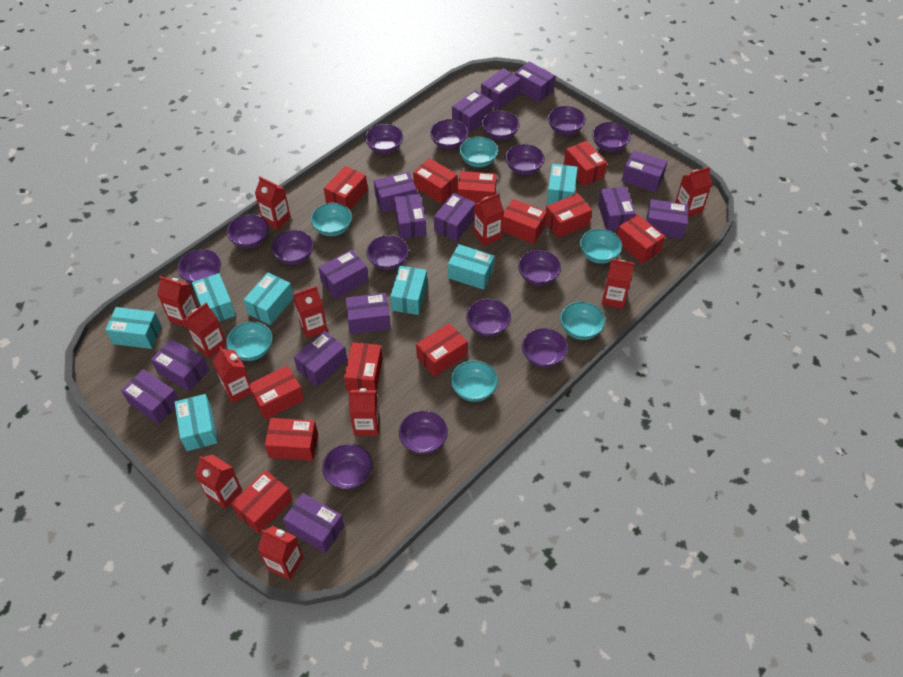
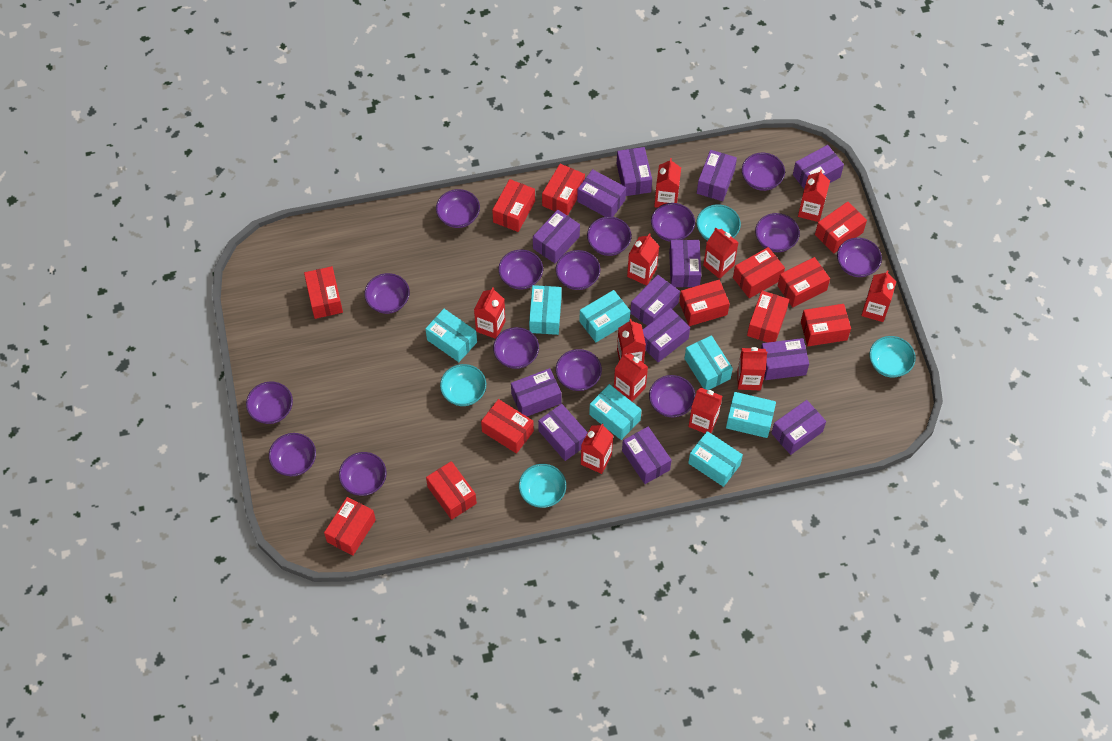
purple box: 15 -> 13
turquoise bowl: 6 -> 4

